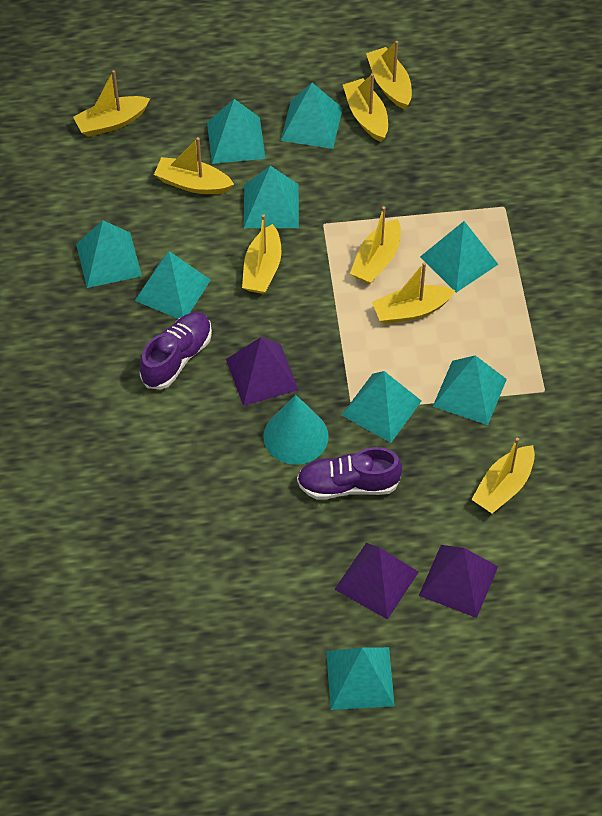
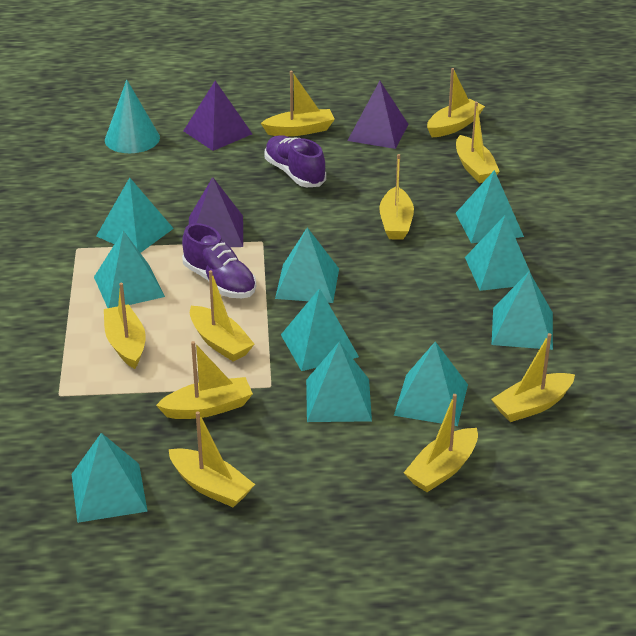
turquoise pyramid: 9 -> 10
yellow boat: 8 -> 10

